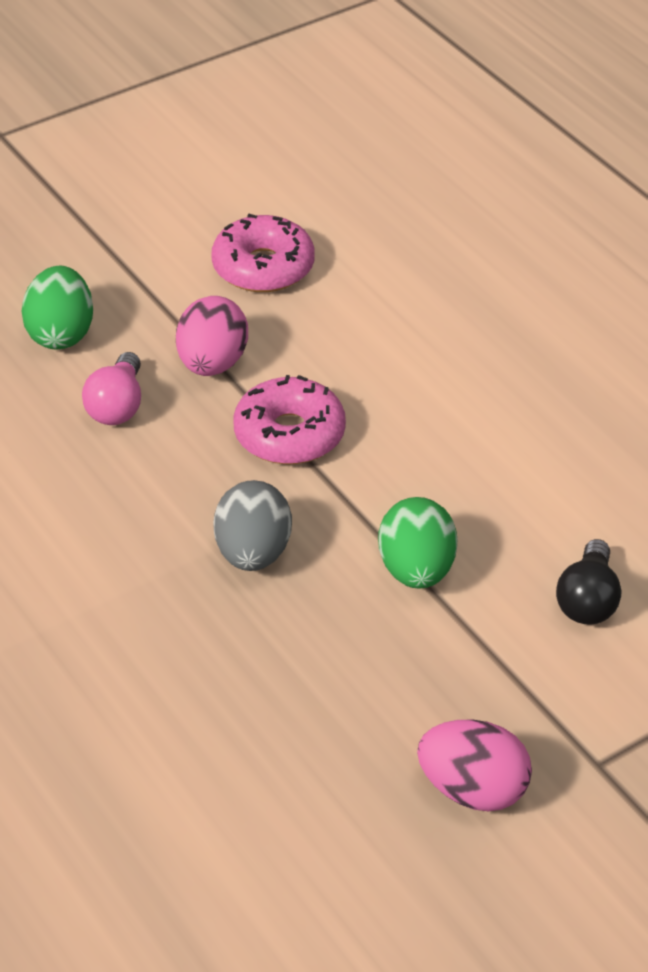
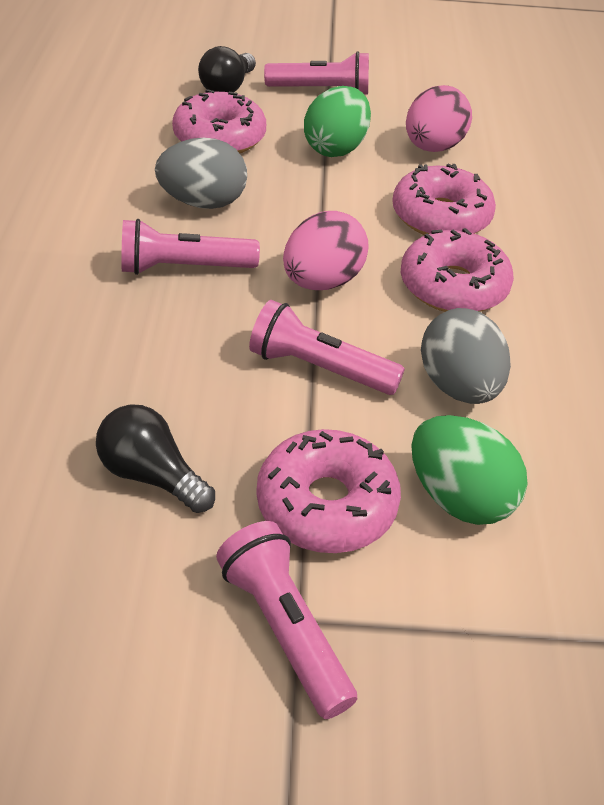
black light bulb: 1 -> 2
grey egg: 1 -> 2
pink donut: 2 -> 4
pink flashlight: 0 -> 4
pink light bulb: 1 -> 0

